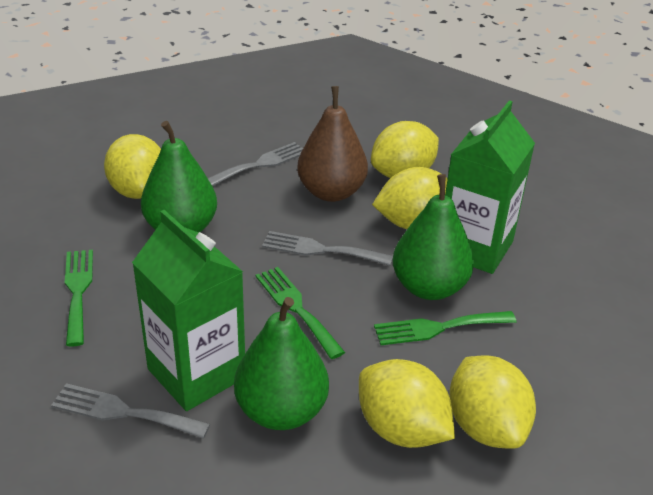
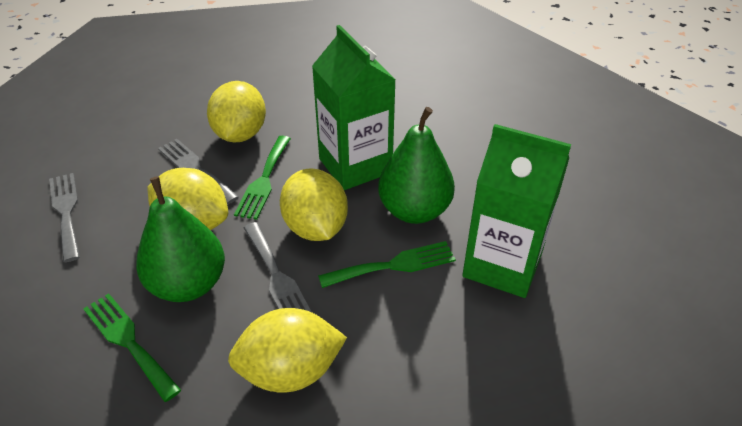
brown pear: 1 -> 0
green pear: 3 -> 2
yellow lemon: 5 -> 4

